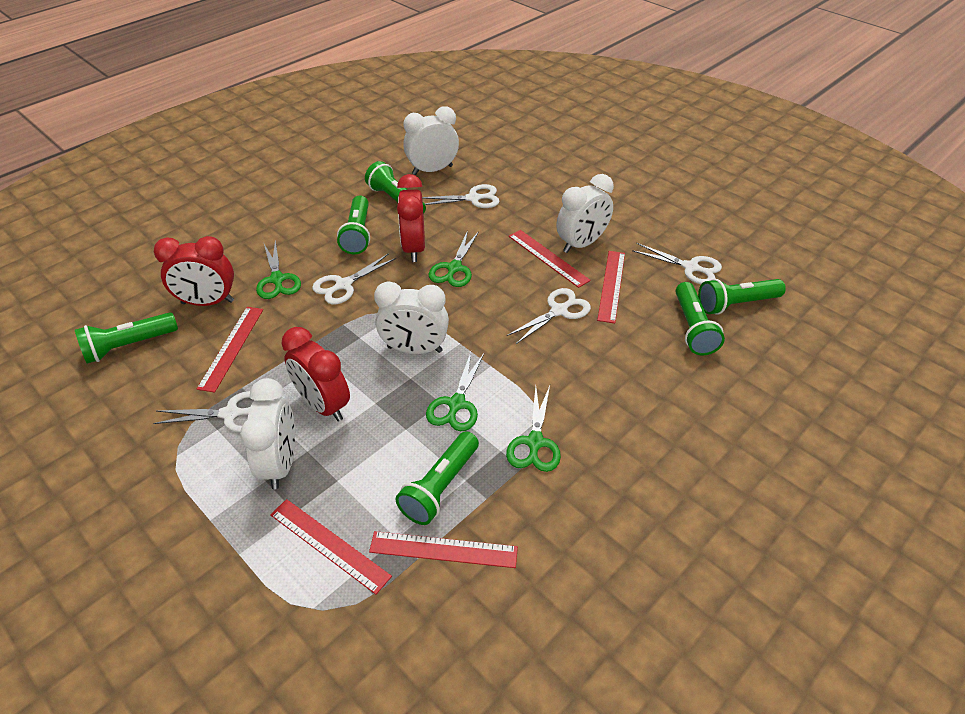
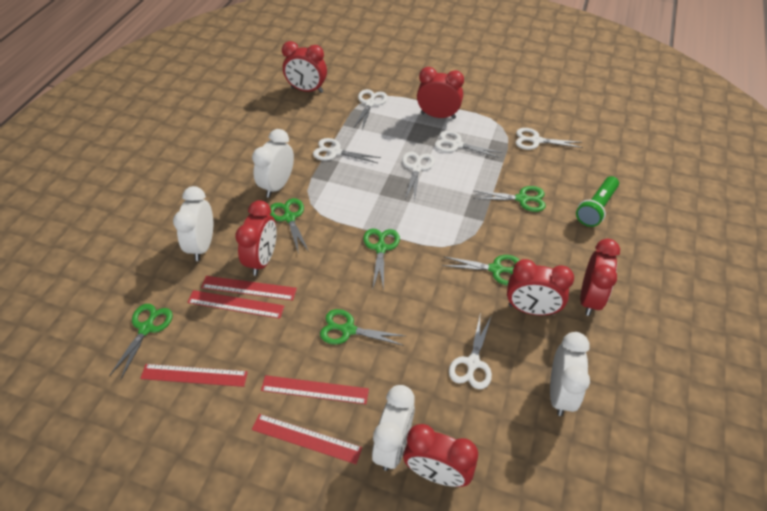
green flashlight: 6 -> 1
green scissors: 4 -> 6
red clock: 3 -> 6
white scissors: 5 -> 6

